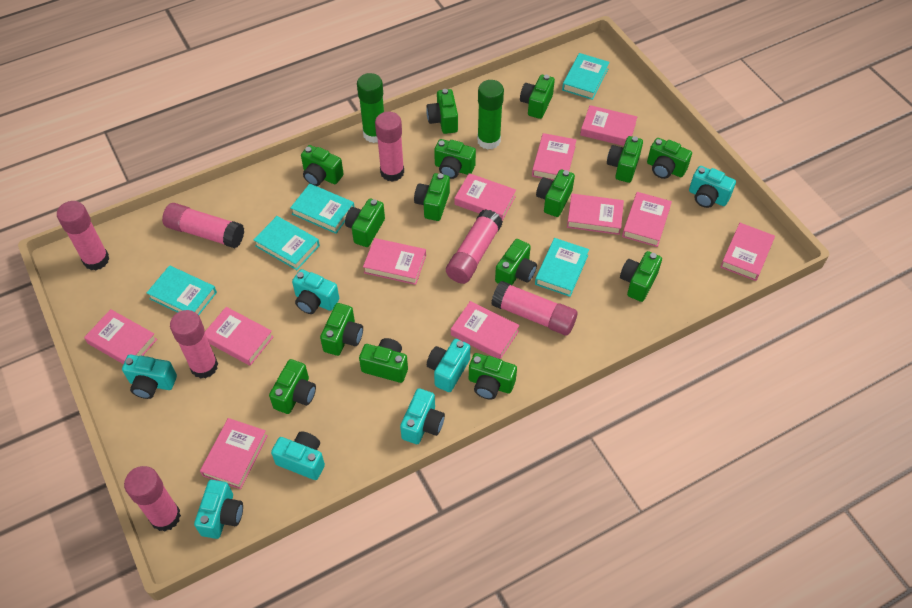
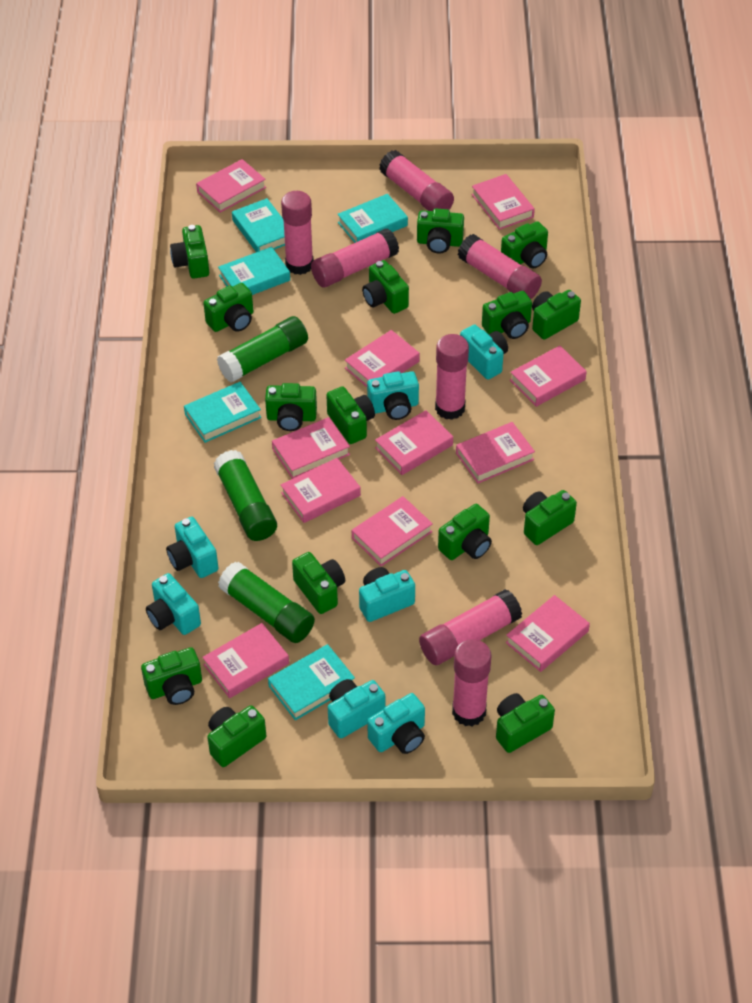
green glue stick: 2 -> 3

